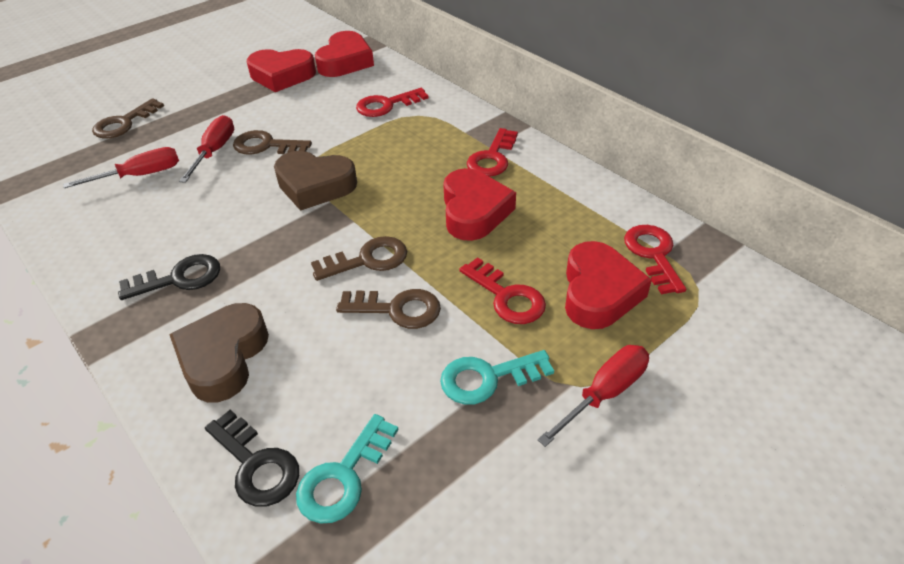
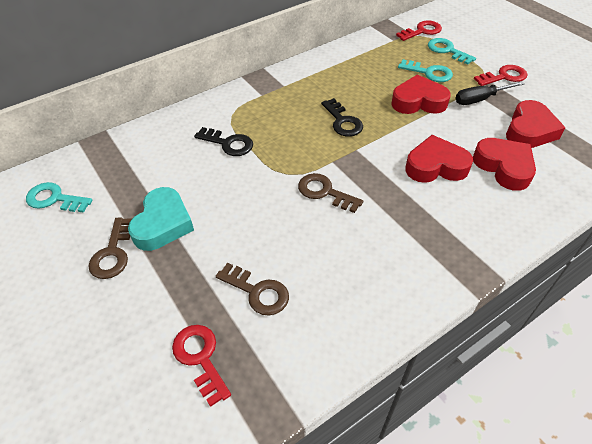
black screwdriver: 0 -> 1
brown heart: 2 -> 0
brown key: 4 -> 3
red key: 4 -> 3
red screwdriver: 3 -> 0
turquoise heart: 0 -> 1
turquoise key: 2 -> 3

